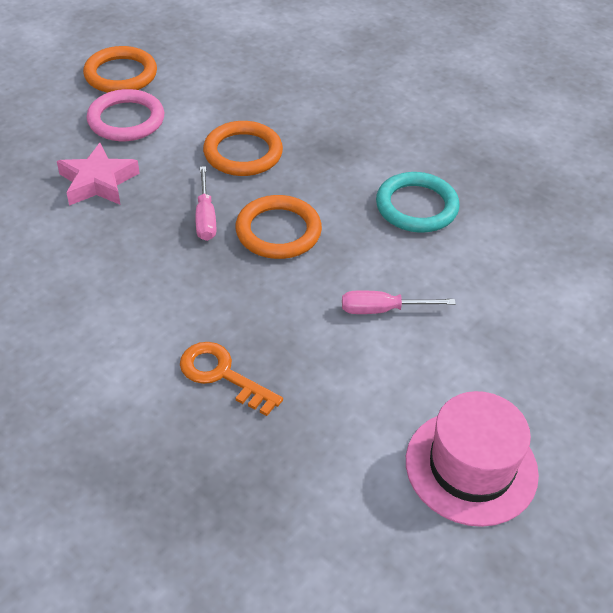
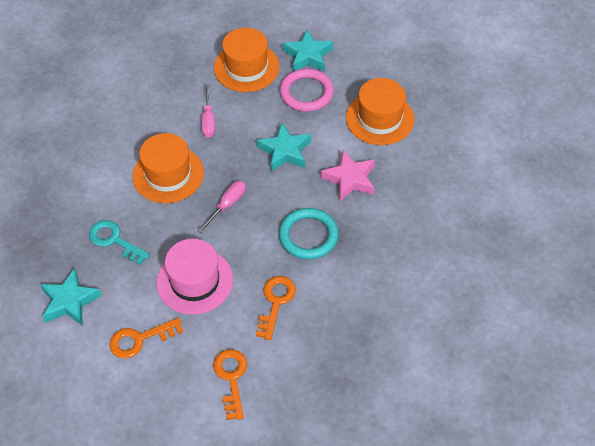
orange hat: 0 -> 3
orange key: 1 -> 3
orange ring: 3 -> 0
turquoise key: 0 -> 1
turquoise star: 0 -> 3

